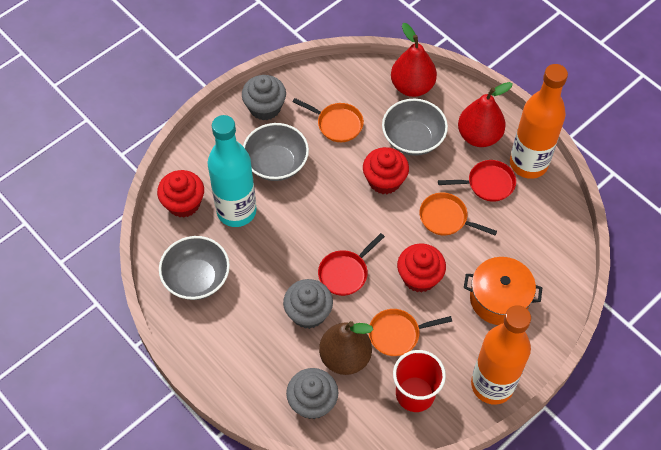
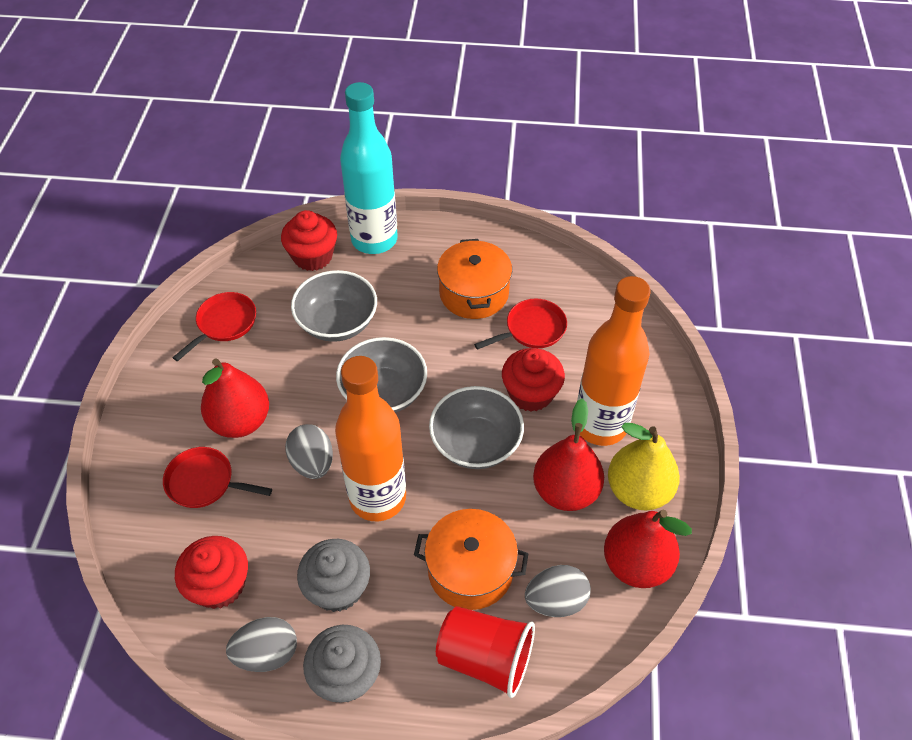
brown pear: 1 -> 0
grey cupcake: 3 -> 2
grey egg: 0 -> 3
orange pan: 3 -> 0
orange pot: 1 -> 2
red pan: 2 -> 3
red pear: 2 -> 3
yellow pear: 0 -> 1

